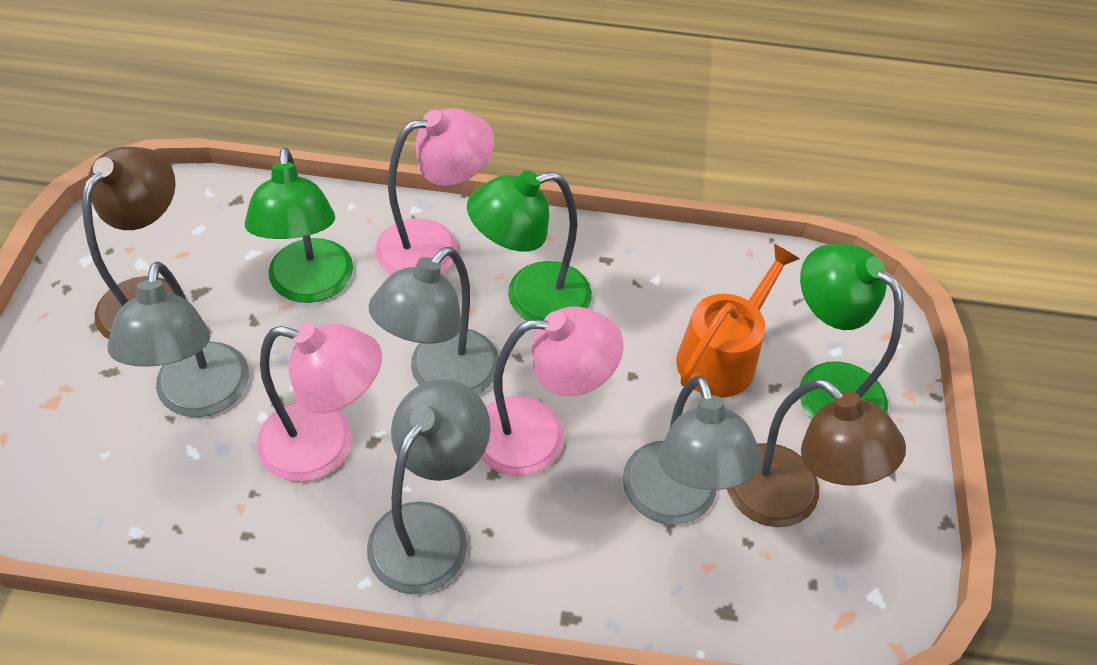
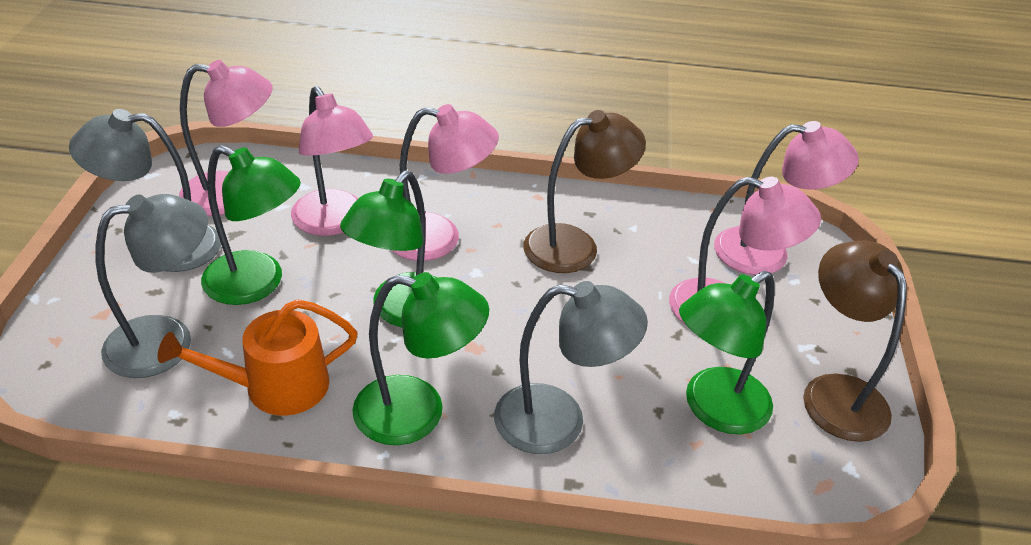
green lamp: 3 -> 4
grey lamp: 4 -> 3
pink lamp: 3 -> 5

